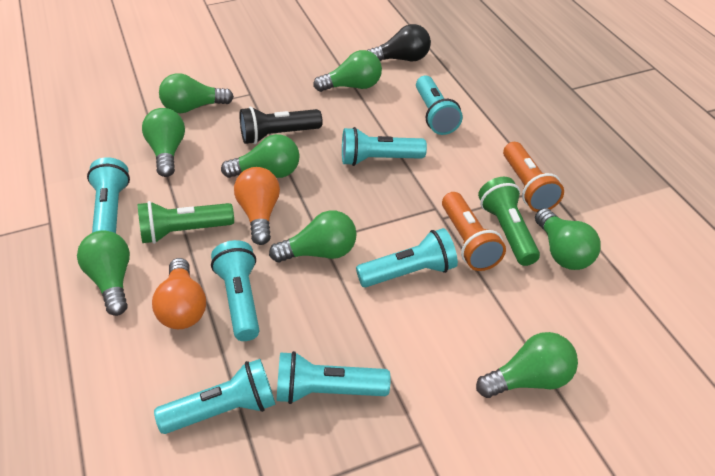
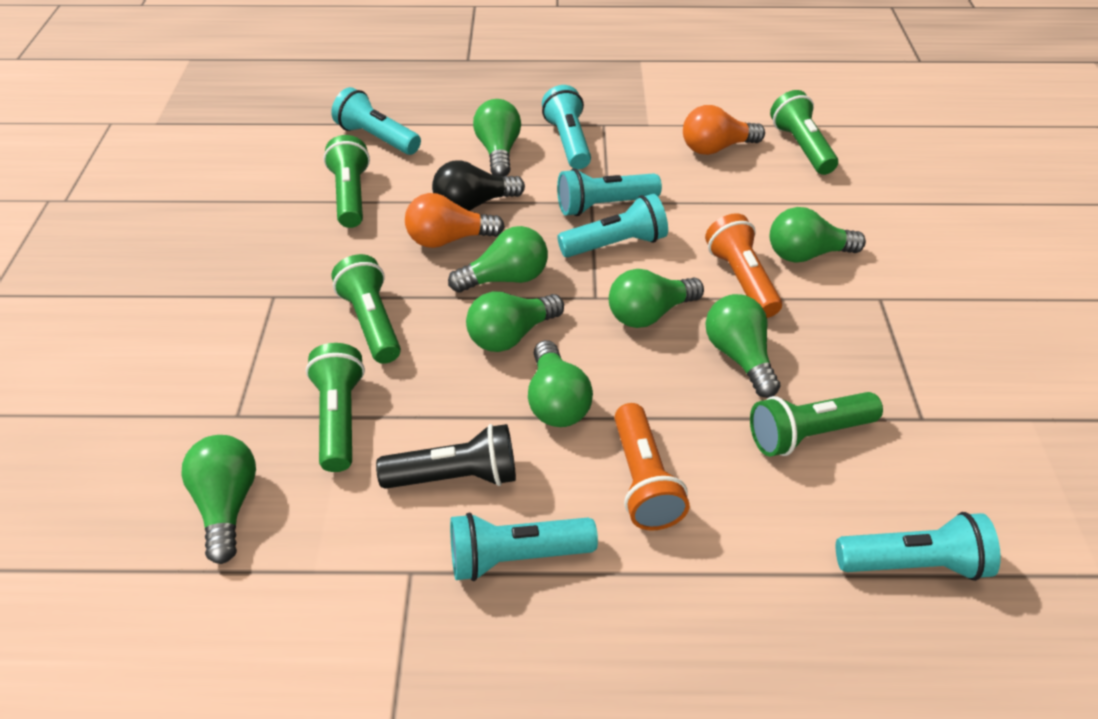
green flashlight: 2 -> 5
turquoise flashlight: 7 -> 6

